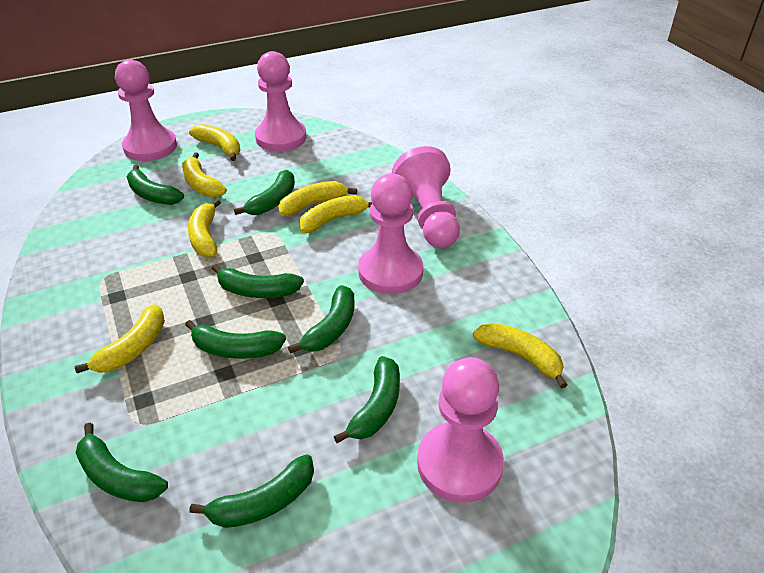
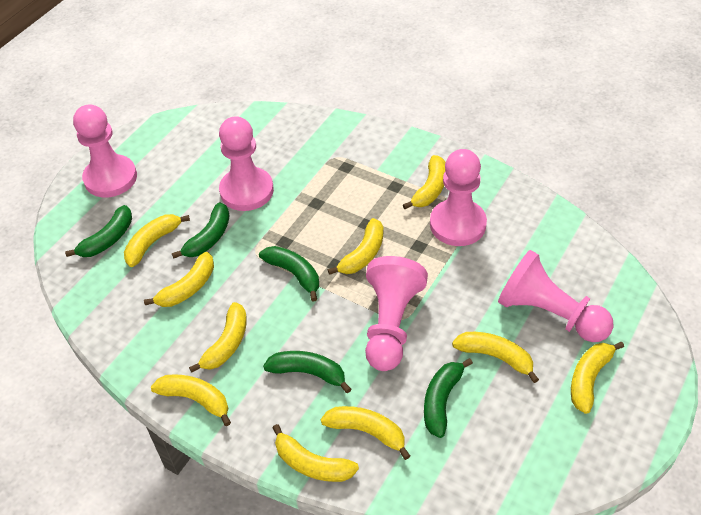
green banana: 8 -> 5
yellow banana: 7 -> 10

